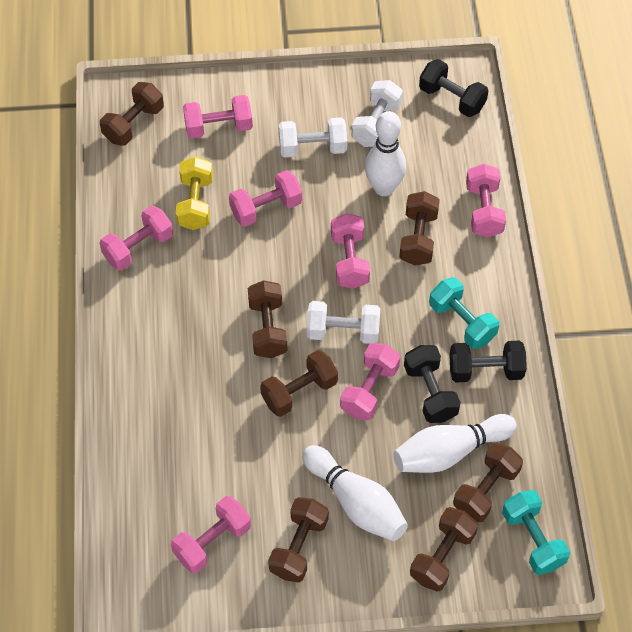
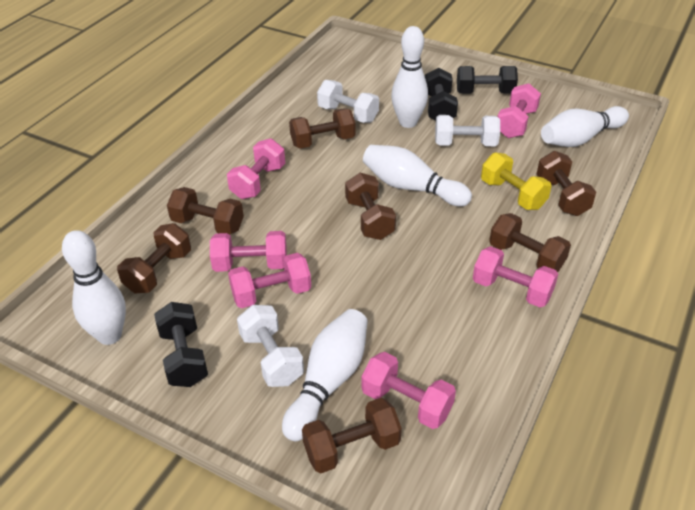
pink dumbbell: 7 -> 6
turquoise dumbbell: 2 -> 0
white bowling pin: 3 -> 5

